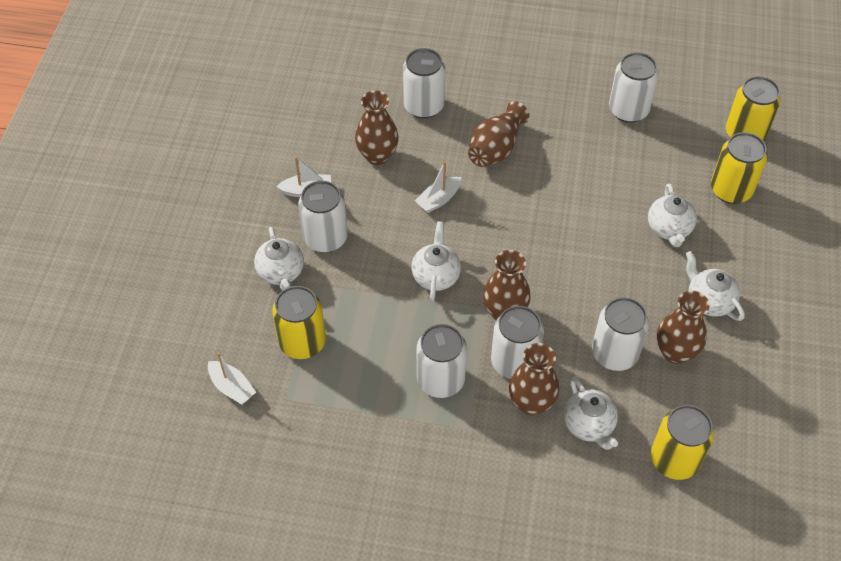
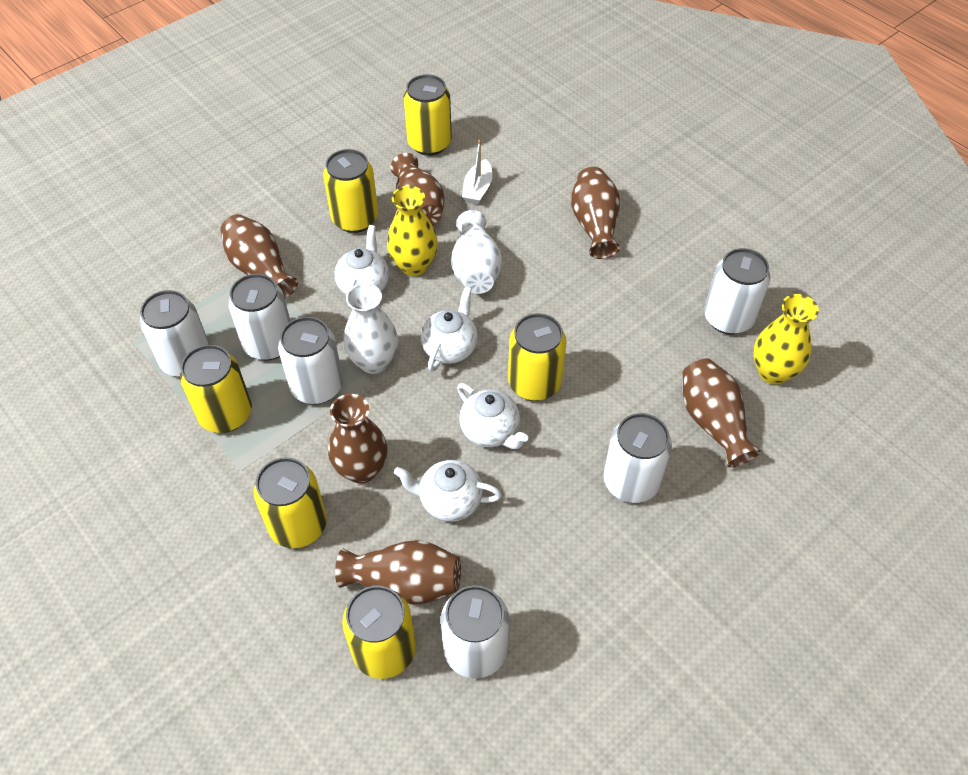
brown vase: 5 -> 6
white boat: 3 -> 1
white teapot: 5 -> 4
white vase: 0 -> 2
yellow can: 4 -> 6
yellow vase: 0 -> 2

